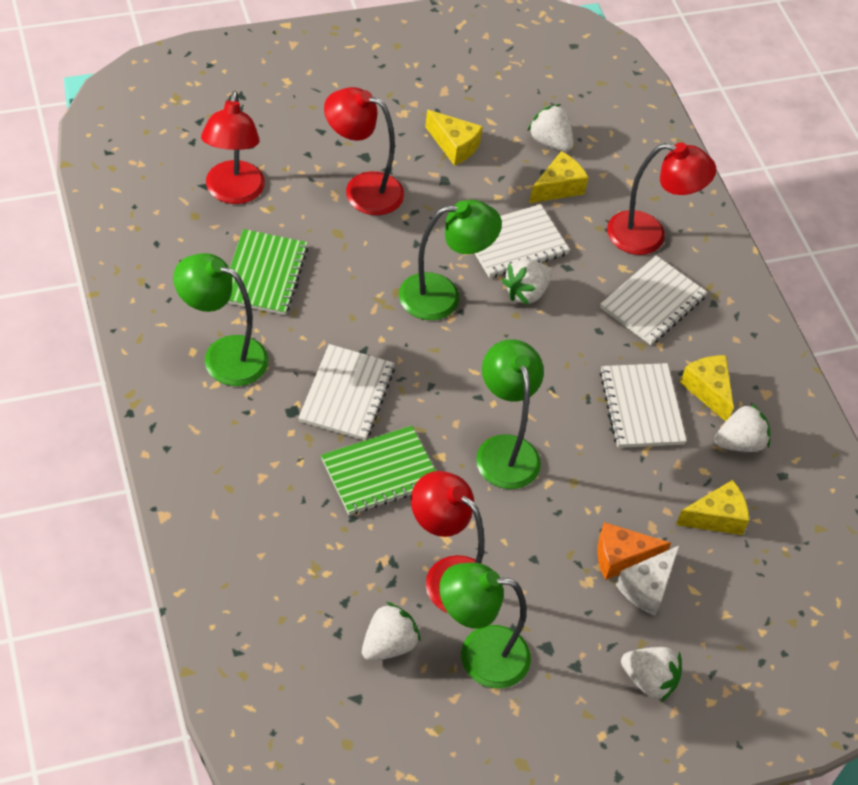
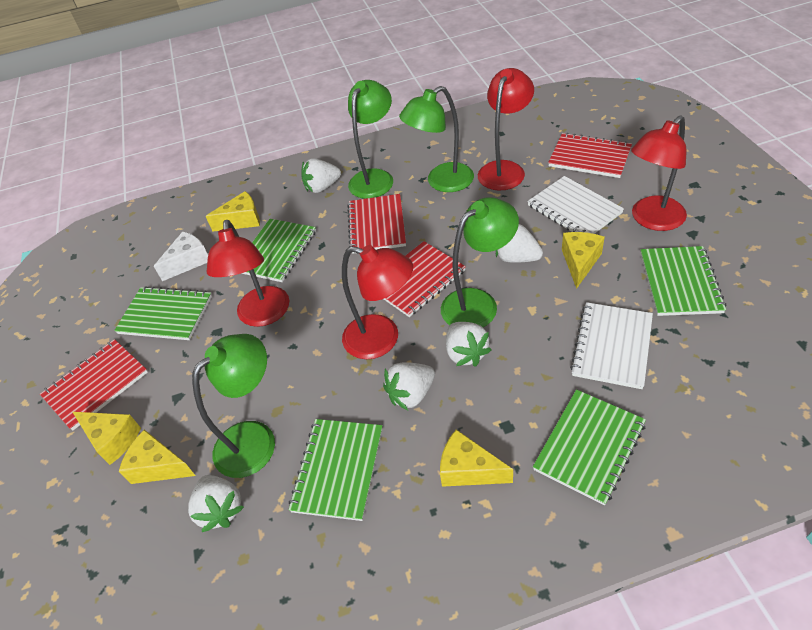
green notebook: 2 -> 5
orange cheese: 1 -> 0
red notebook: 0 -> 4
white notebook: 4 -> 2
yellow cheese: 4 -> 5

